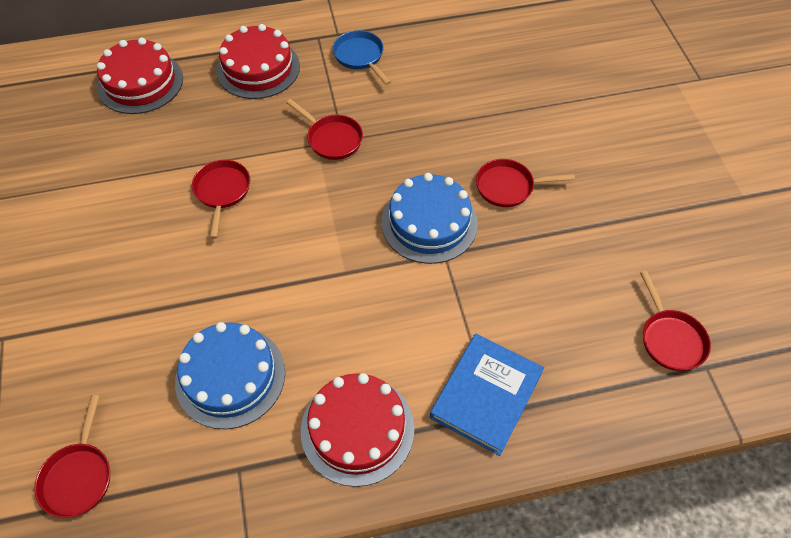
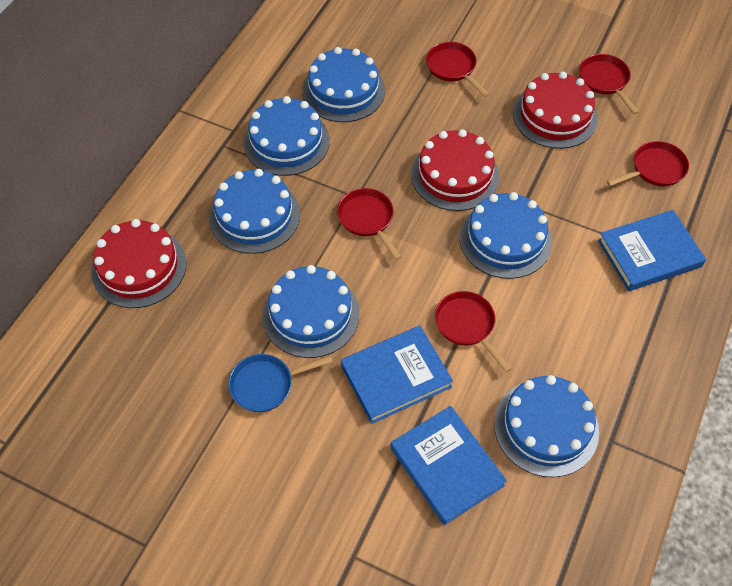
blue book: 1 -> 3
blue cake: 2 -> 6

